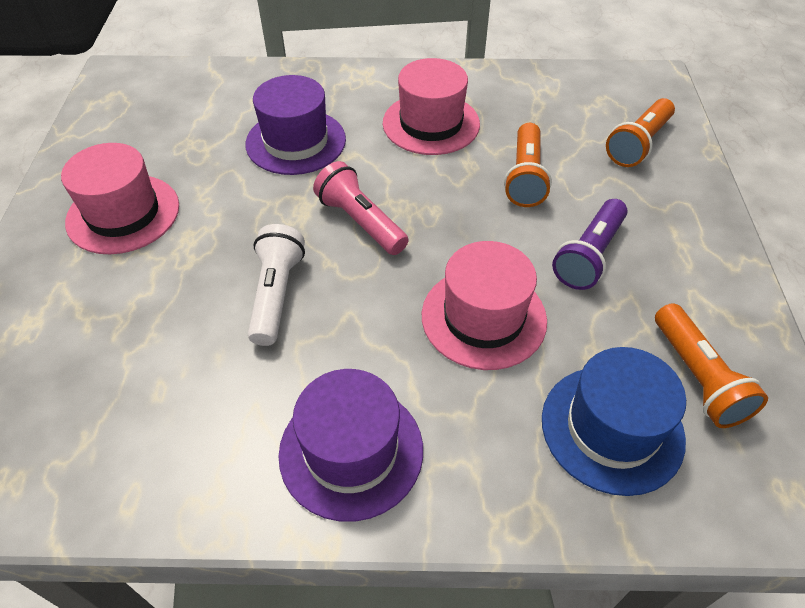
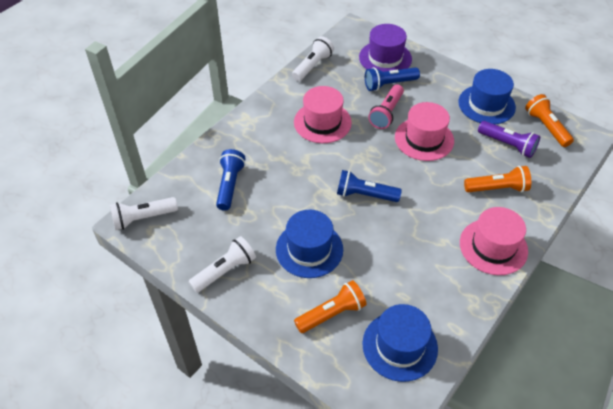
blue flashlight: 0 -> 3
blue hat: 1 -> 3
purple hat: 2 -> 1
white flashlight: 1 -> 3

